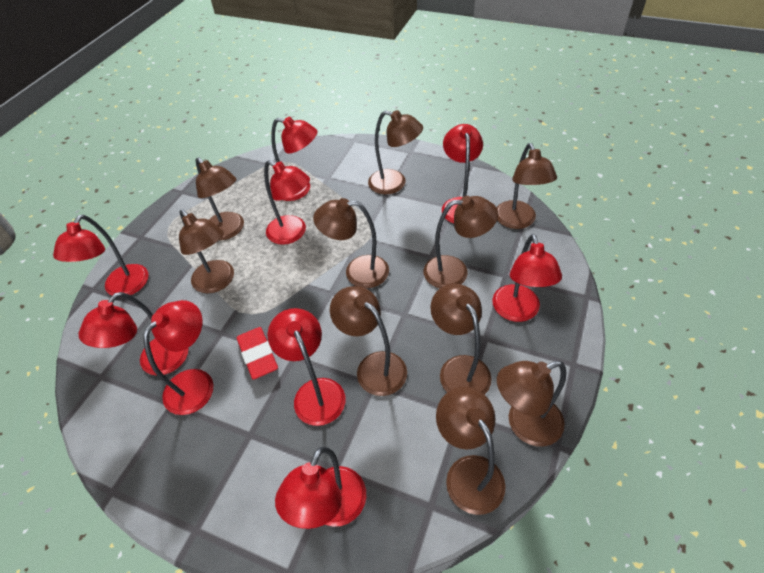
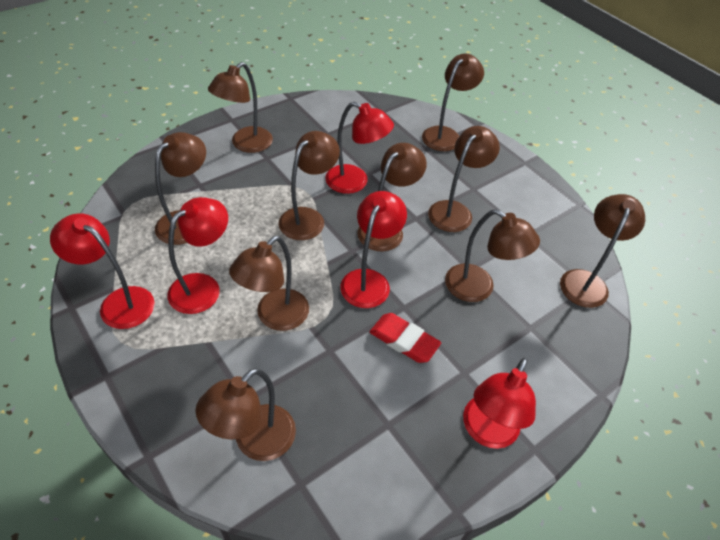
red lamp: 9 -> 5

